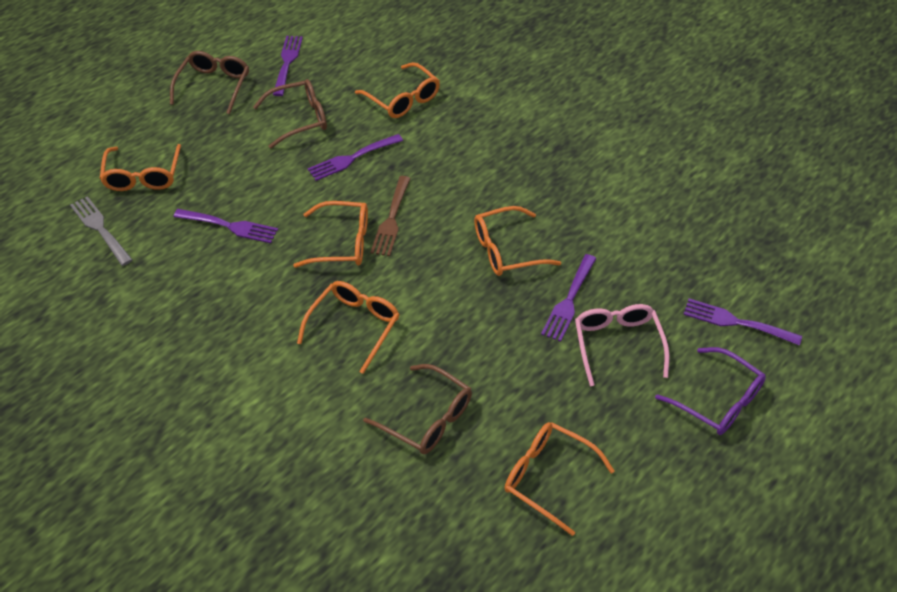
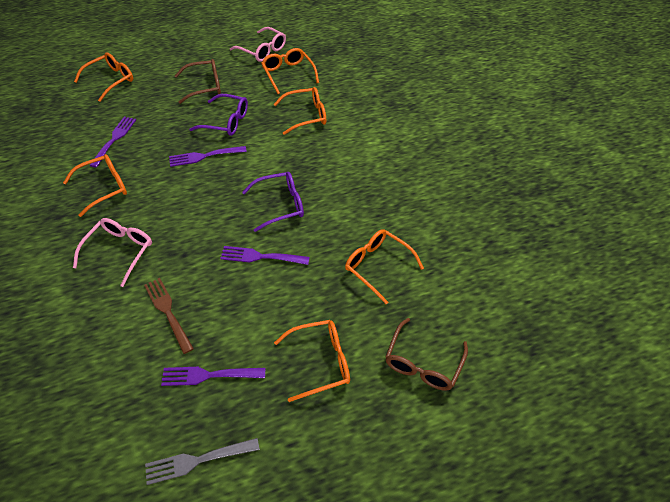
brown glasses: 3 -> 2
pink glasses: 1 -> 2
purple fork: 5 -> 4
purple glasses: 1 -> 2

